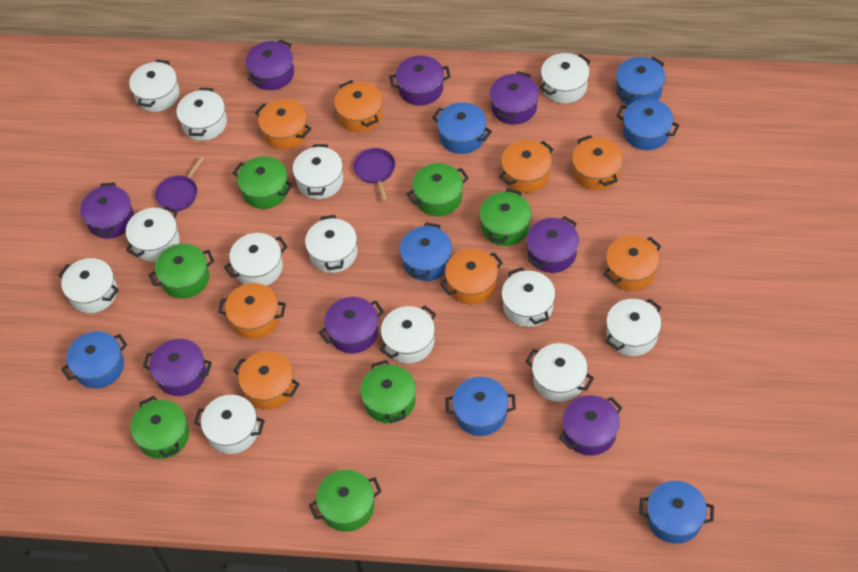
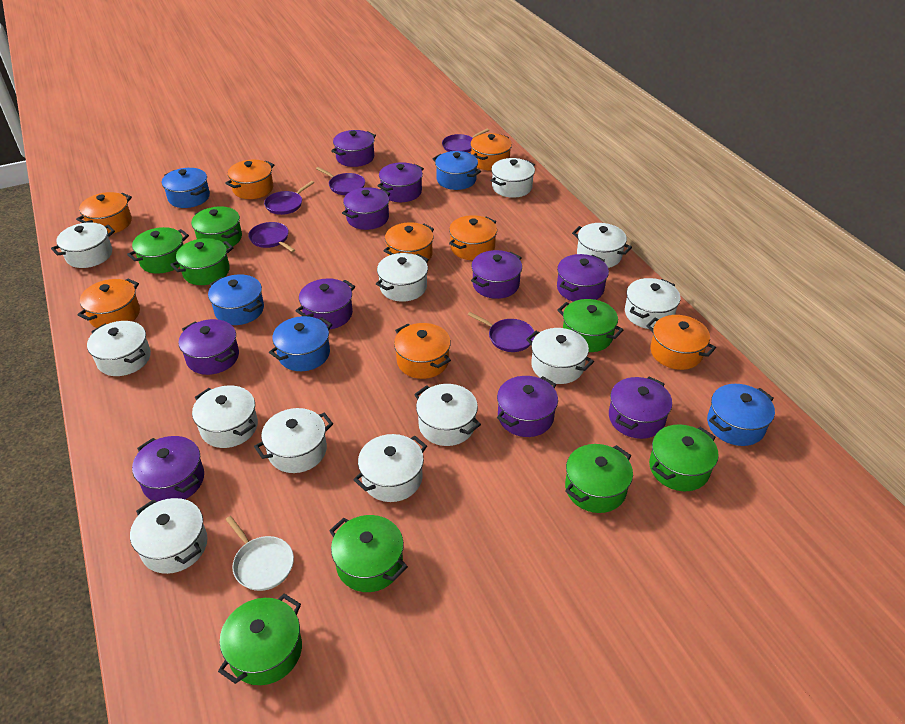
blue pot: 7 -> 5
green pot: 7 -> 8
purple pan: 2 -> 5
purple pot: 8 -> 10
white pan: 0 -> 1
white pot: 13 -> 12

